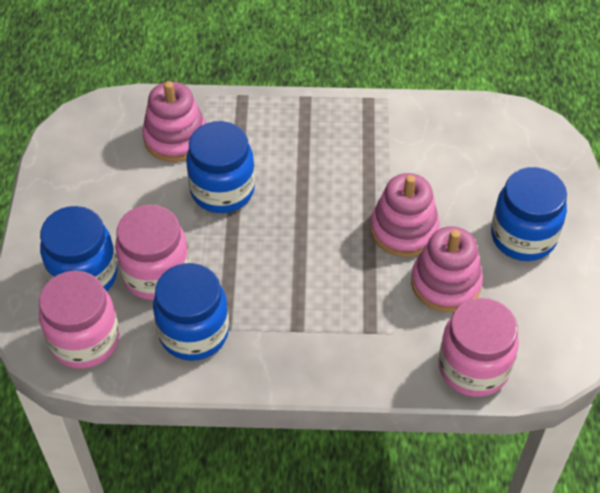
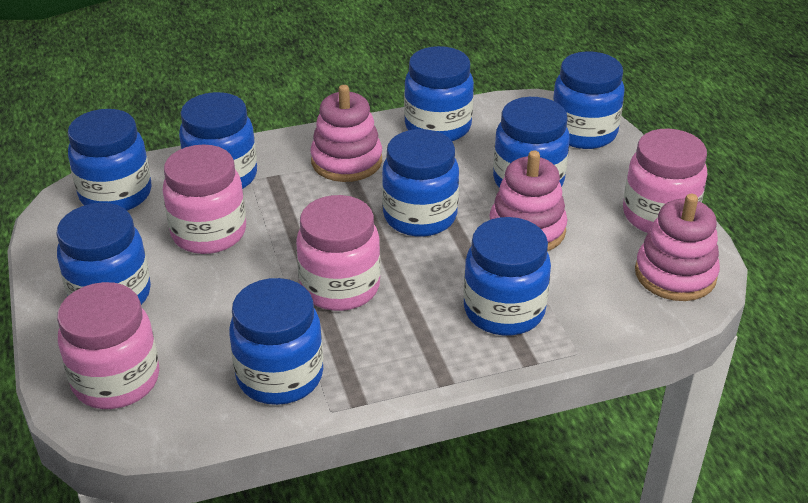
blue jar: 4 -> 9
pink jar: 3 -> 4

